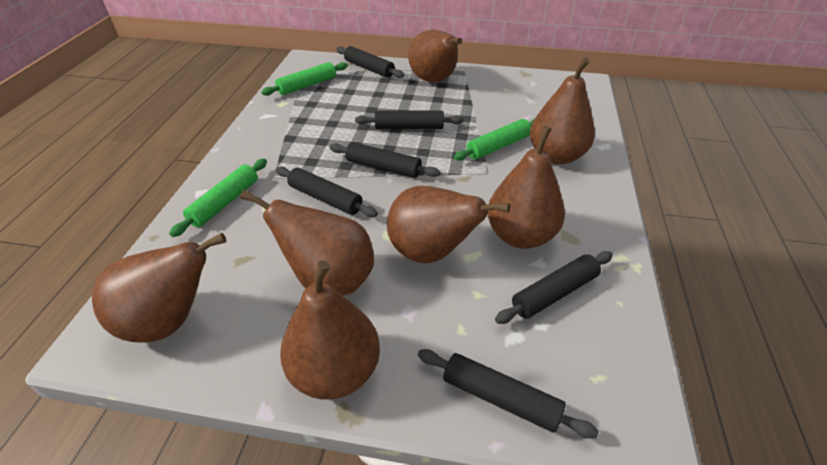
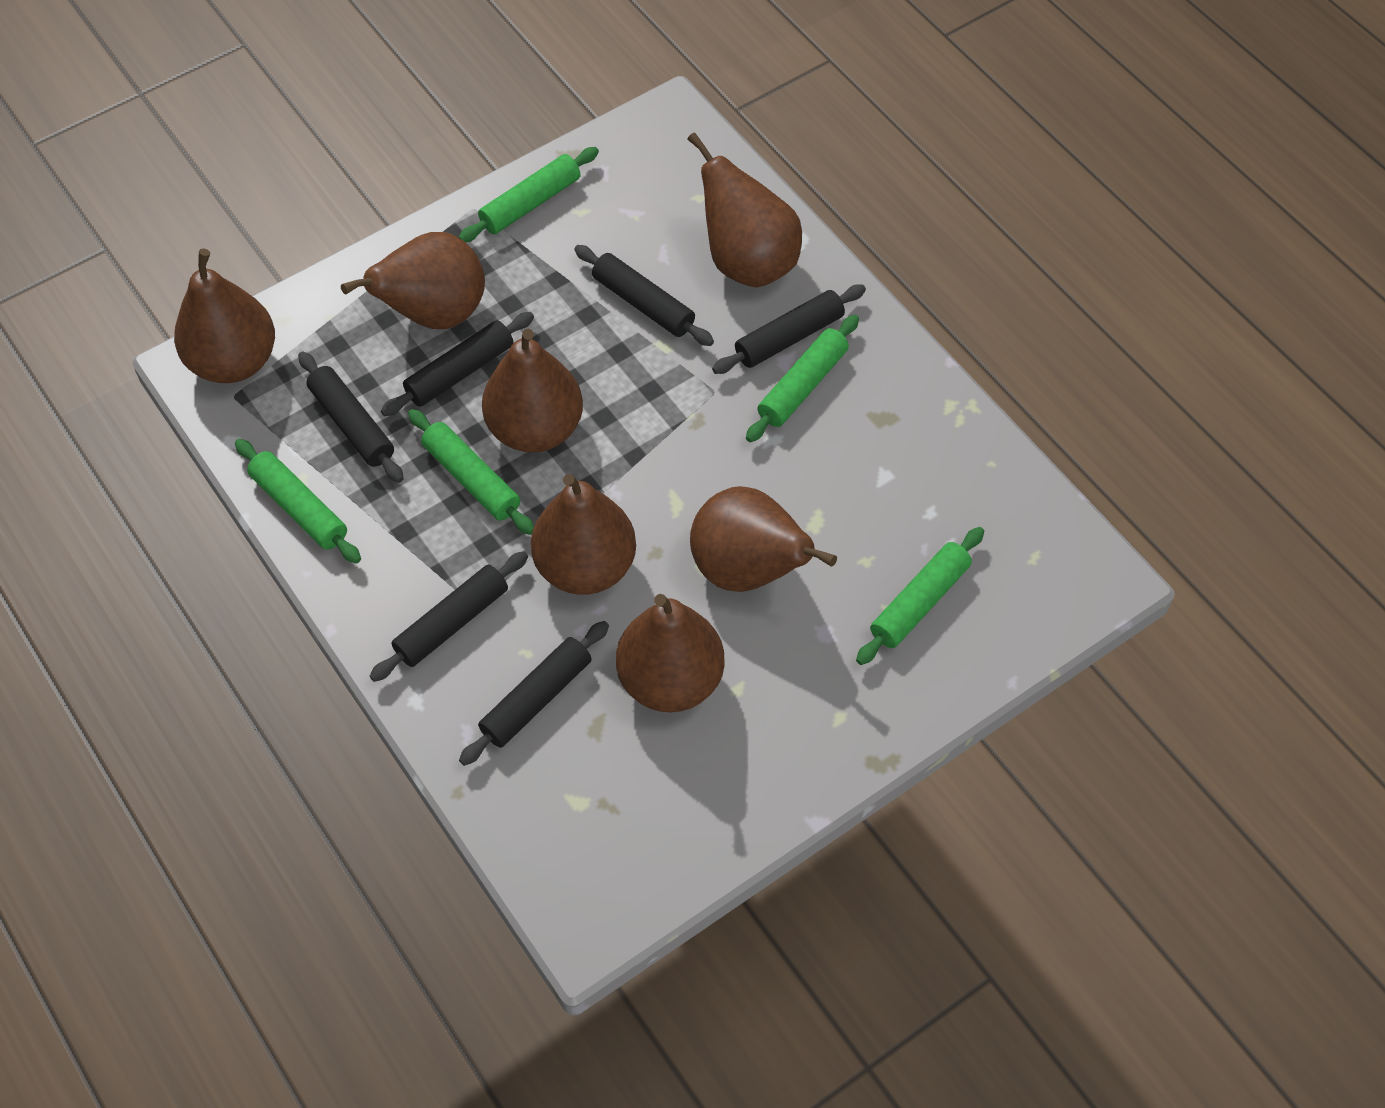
green rolling pin: 3 -> 5

